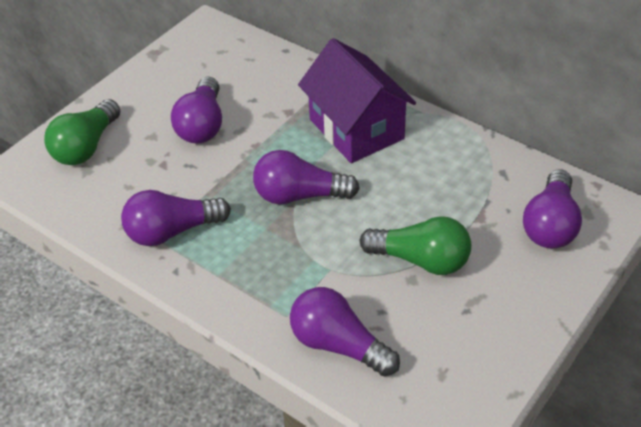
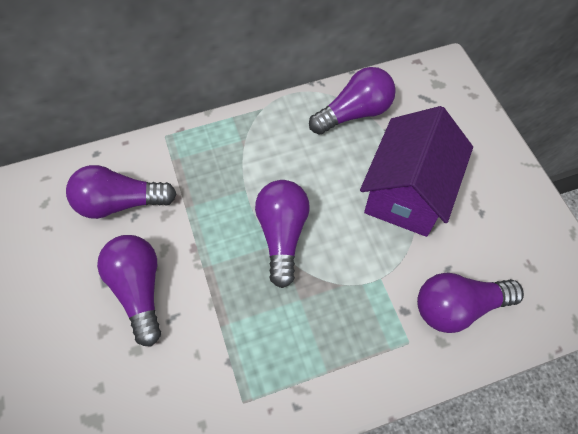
green light bulb: 2 -> 0

